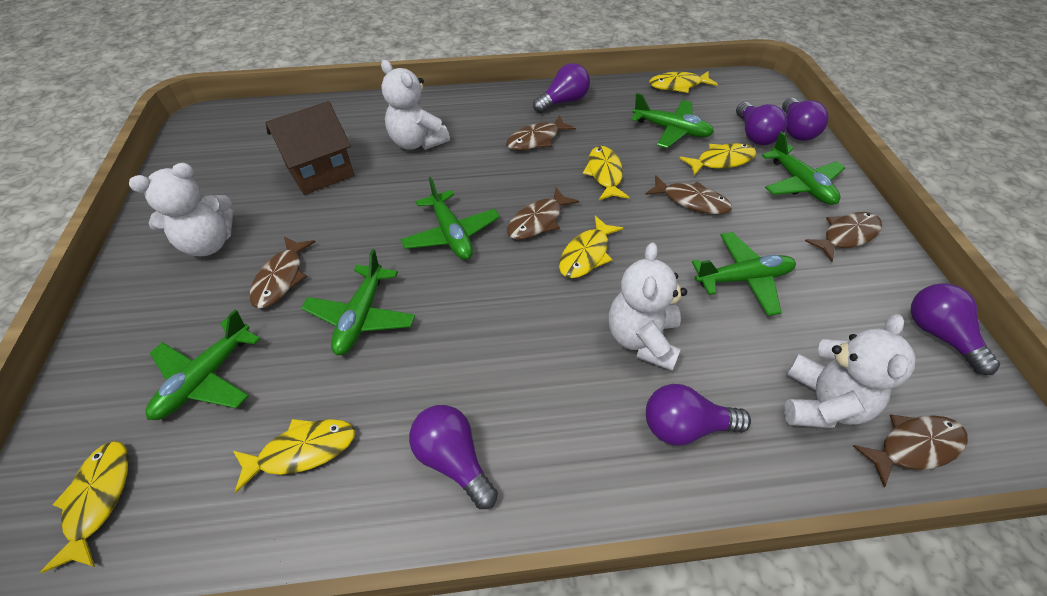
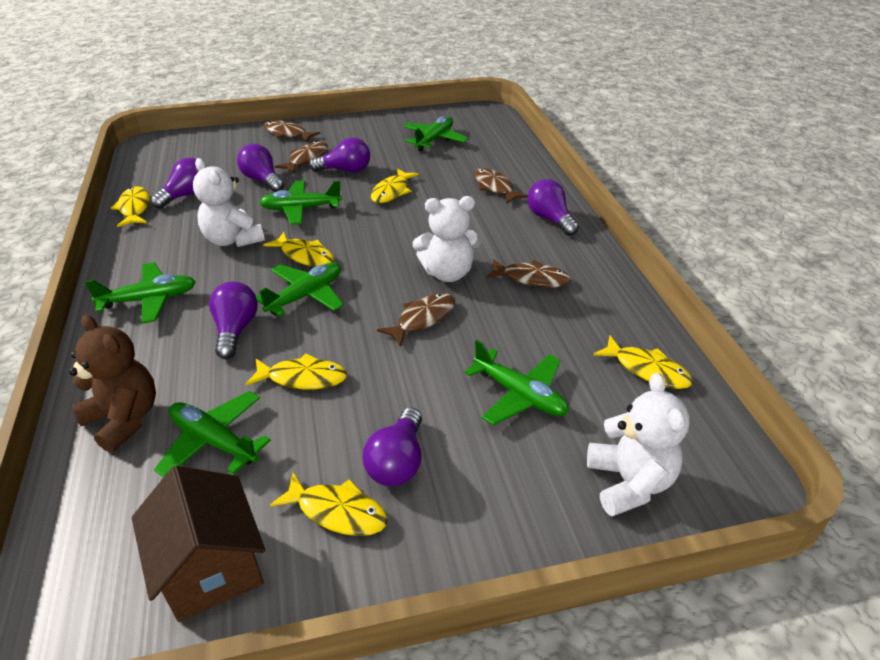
brown fish: 6 -> 5
brown teddy bear: 0 -> 1
white teddy bear: 4 -> 3

